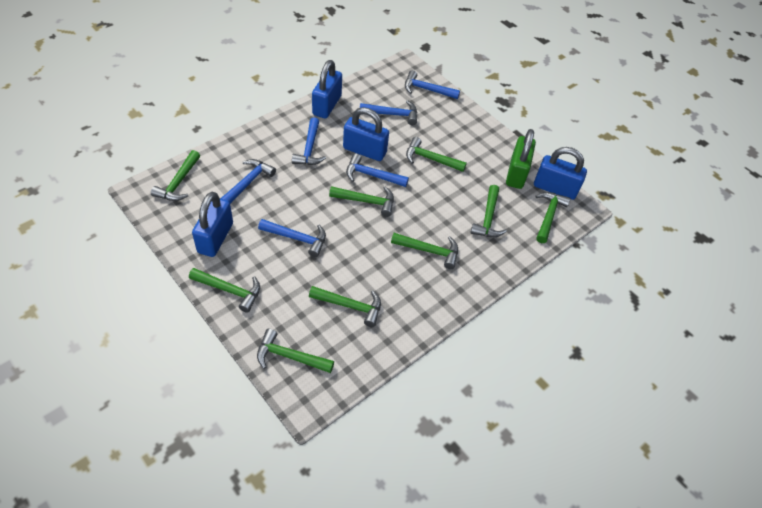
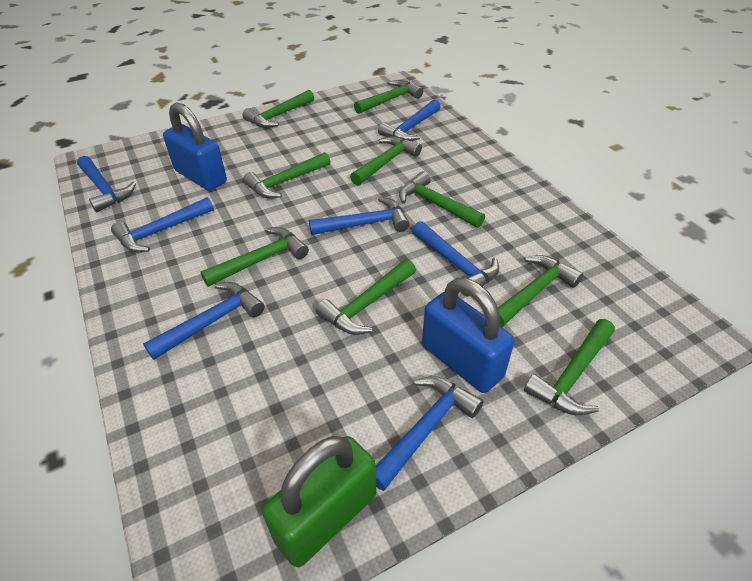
blue hammer: 6 -> 7
blue padlock: 4 -> 2

